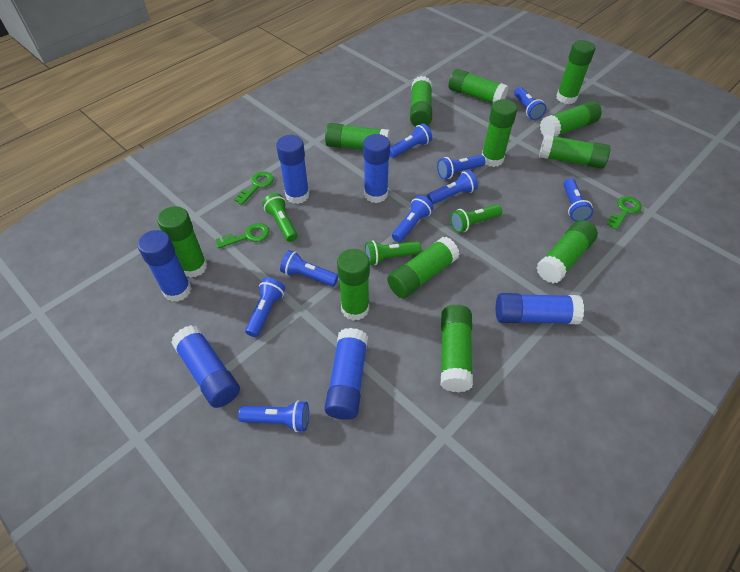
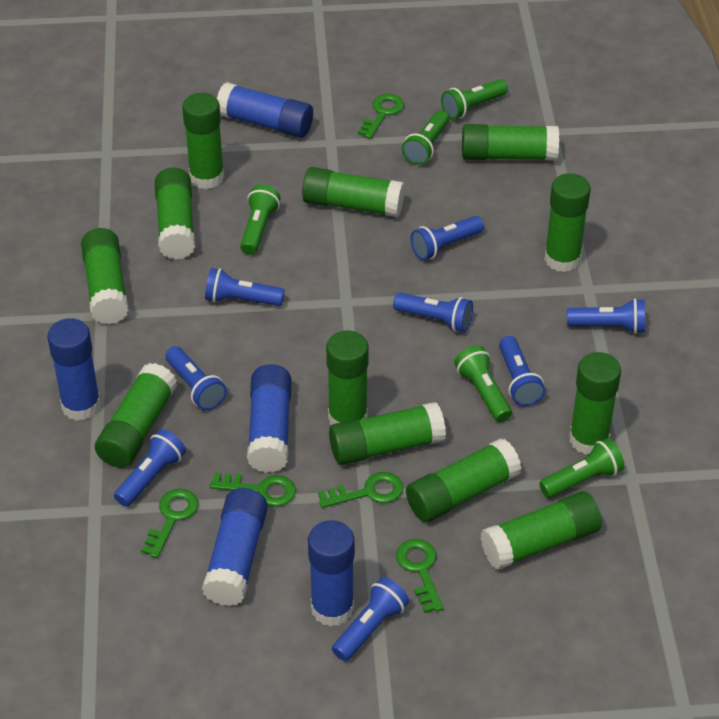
blue flashlight: 9 -> 8
blue glue stick: 6 -> 5
green flashlight: 3 -> 5
green key: 3 -> 5

